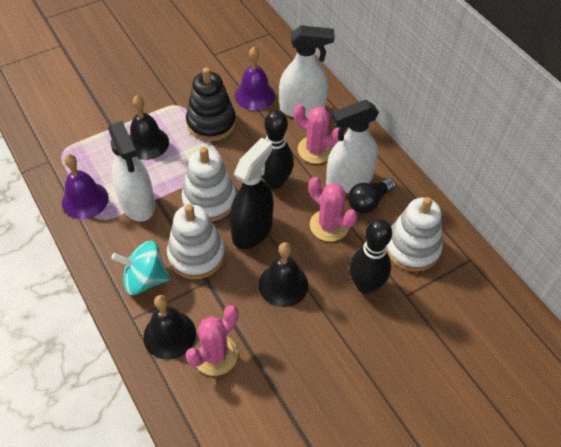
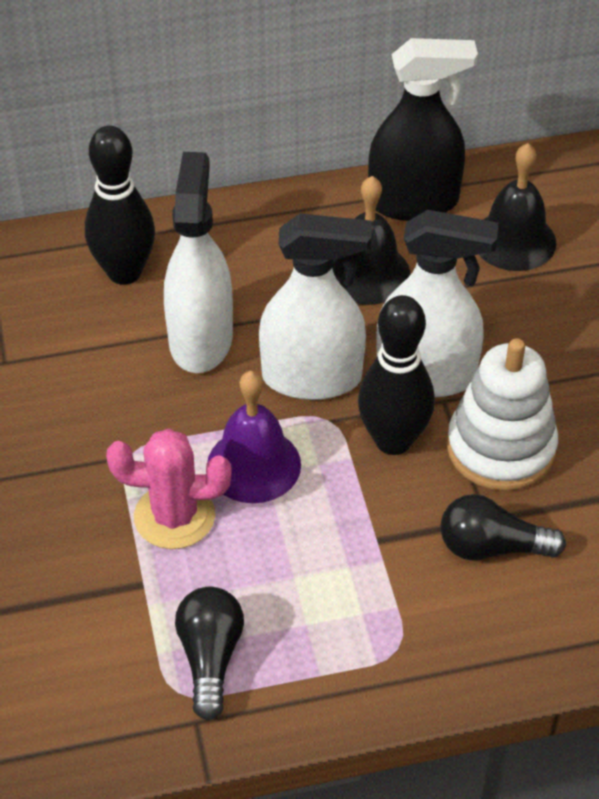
black bell: 3 -> 2
black light bulb: 1 -> 2
black stacking toy: 1 -> 0
pink cactus: 3 -> 1
purple bell: 2 -> 1
turquoise spinning top: 1 -> 0
white stacking toy: 3 -> 1

